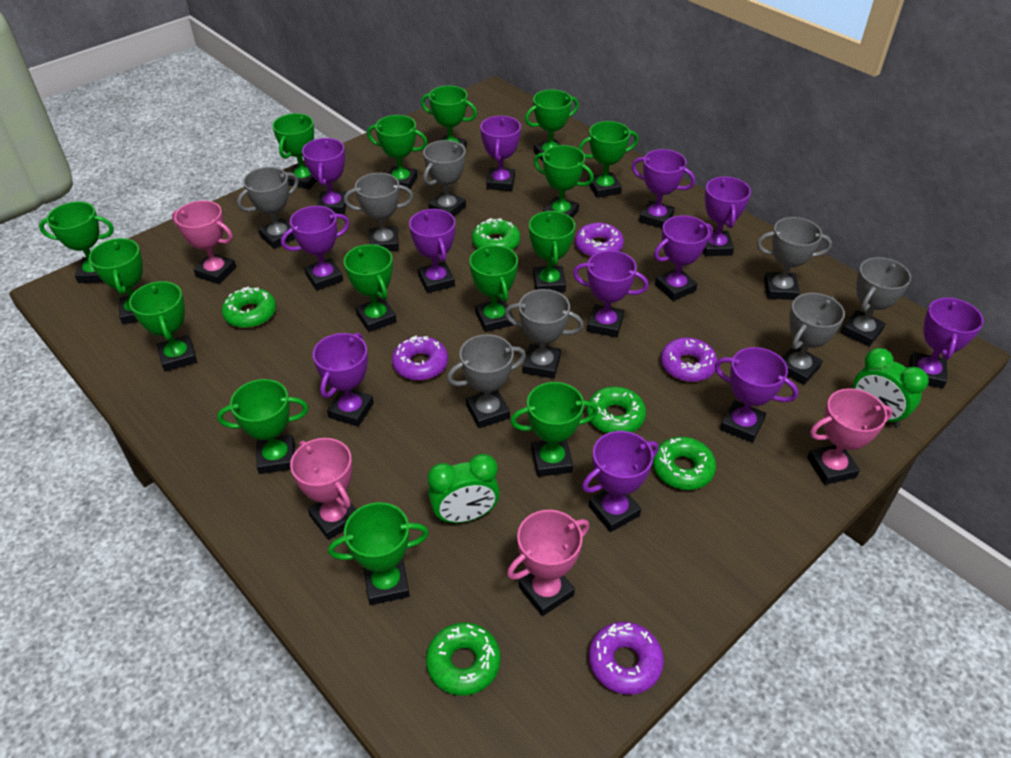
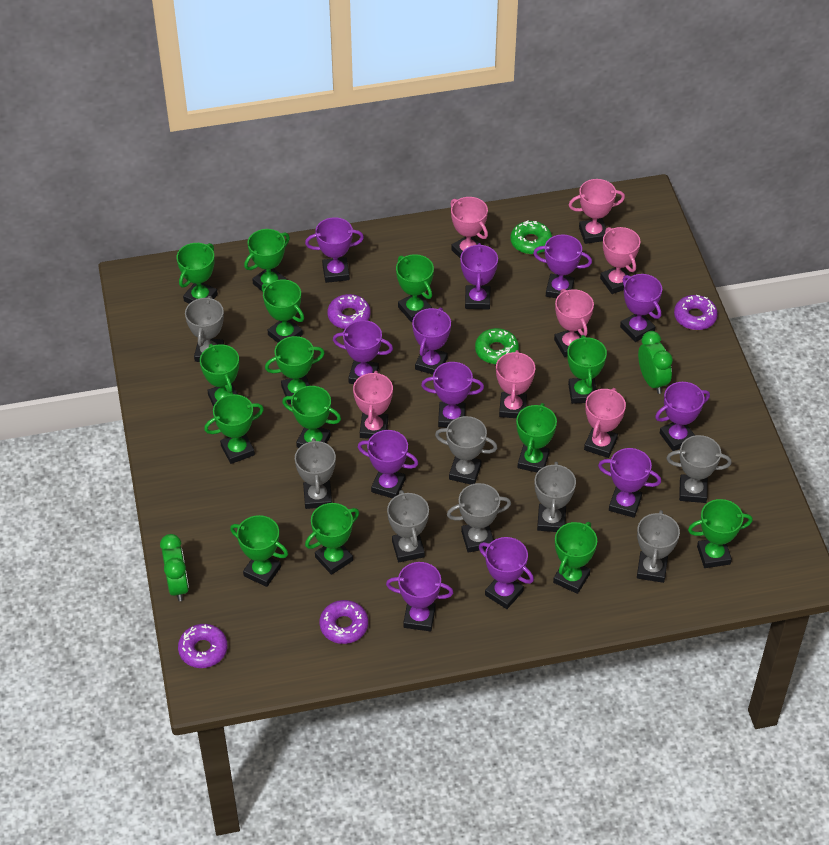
green donut: 5 -> 2
green trophy: 15 -> 14
pink trophy: 4 -> 7

